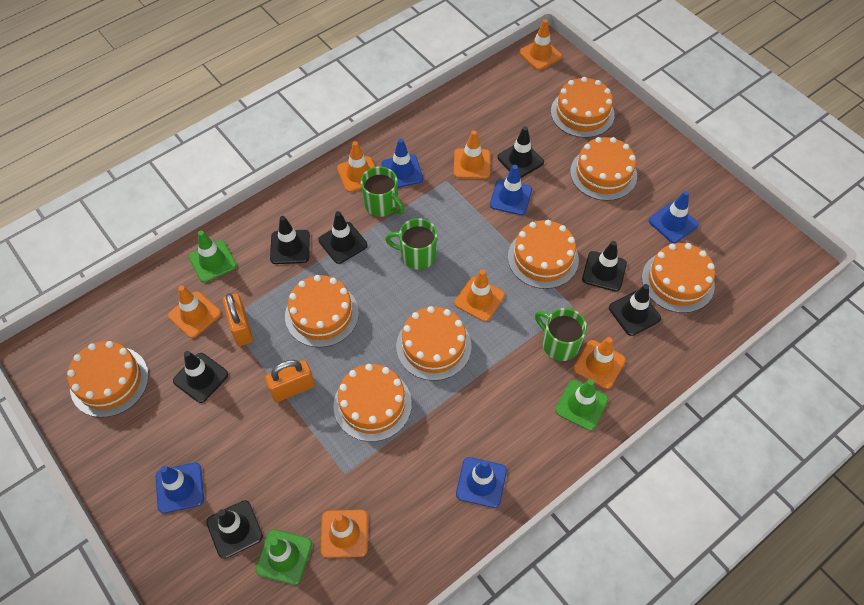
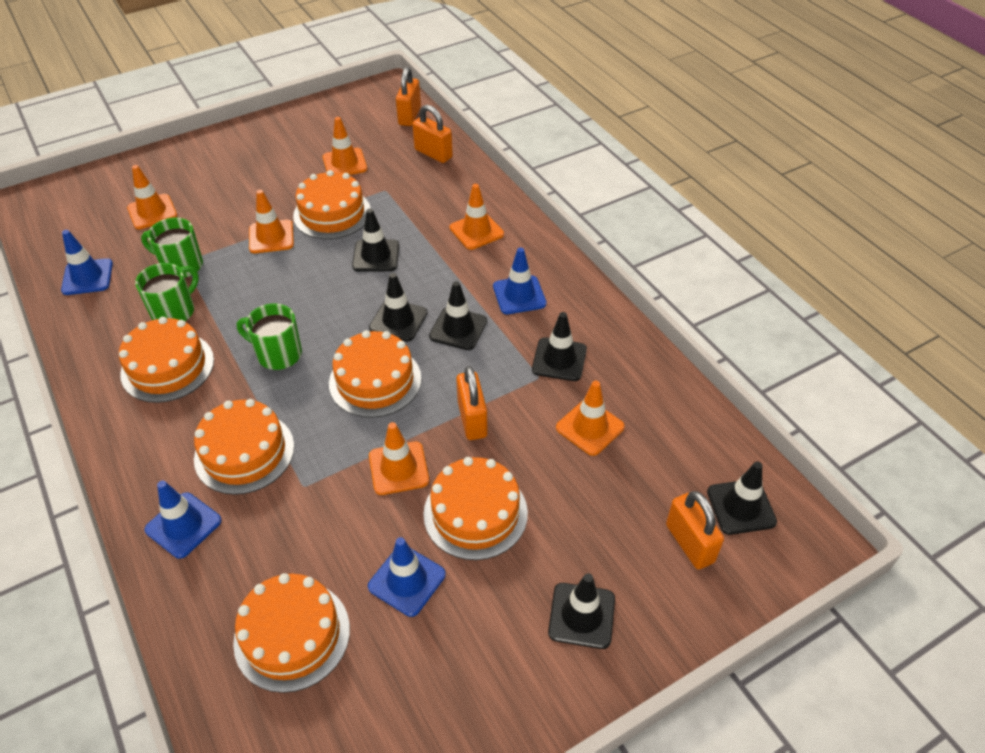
black traffic cone: 7 -> 6
blue traffic cone: 5 -> 4
green traffic cone: 3 -> 0
orange cake: 8 -> 6
orange padlock: 2 -> 4
orange traffic cone: 7 -> 6

